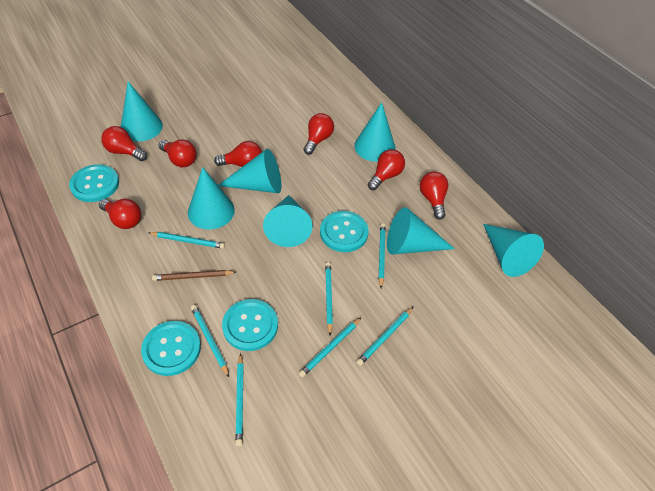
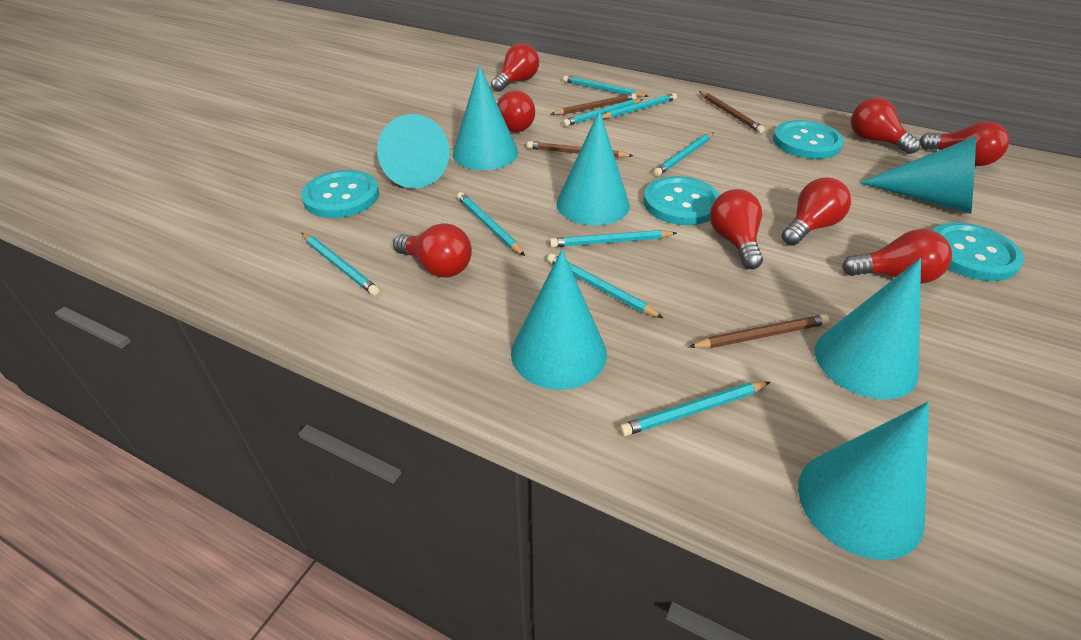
brown pencil: 1 -> 4
red light bulb: 7 -> 8
turquoise pencil: 7 -> 9

